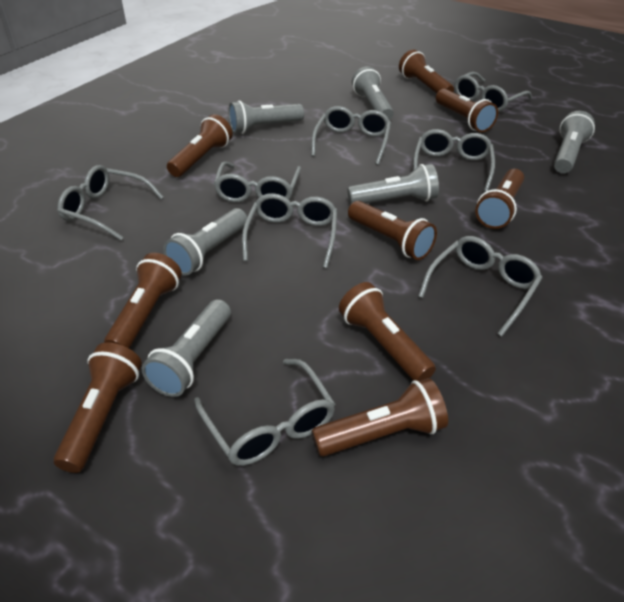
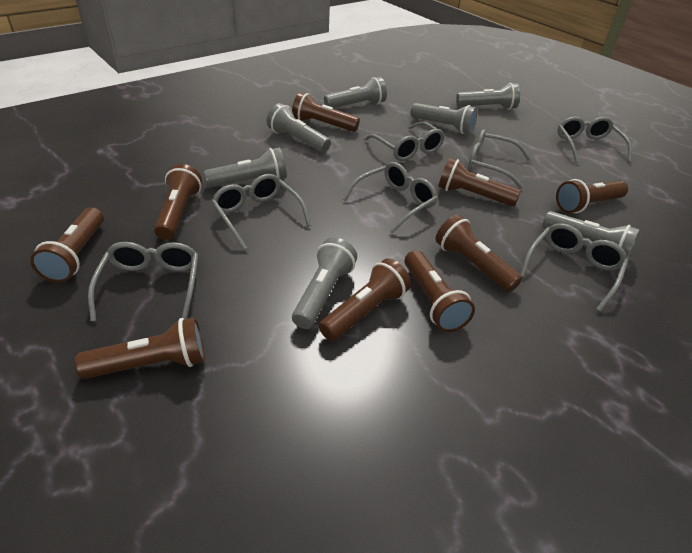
grey flashlight: 6 -> 7
grey glasses: 8 -> 7

